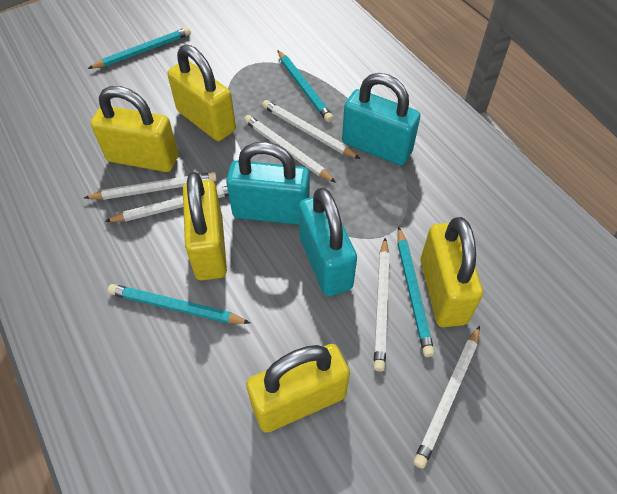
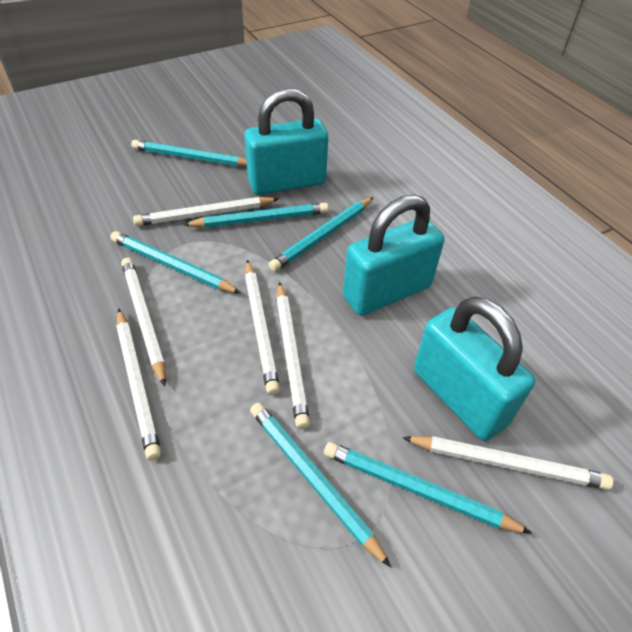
turquoise pencil: 4 -> 6
yellow padlock: 5 -> 0

